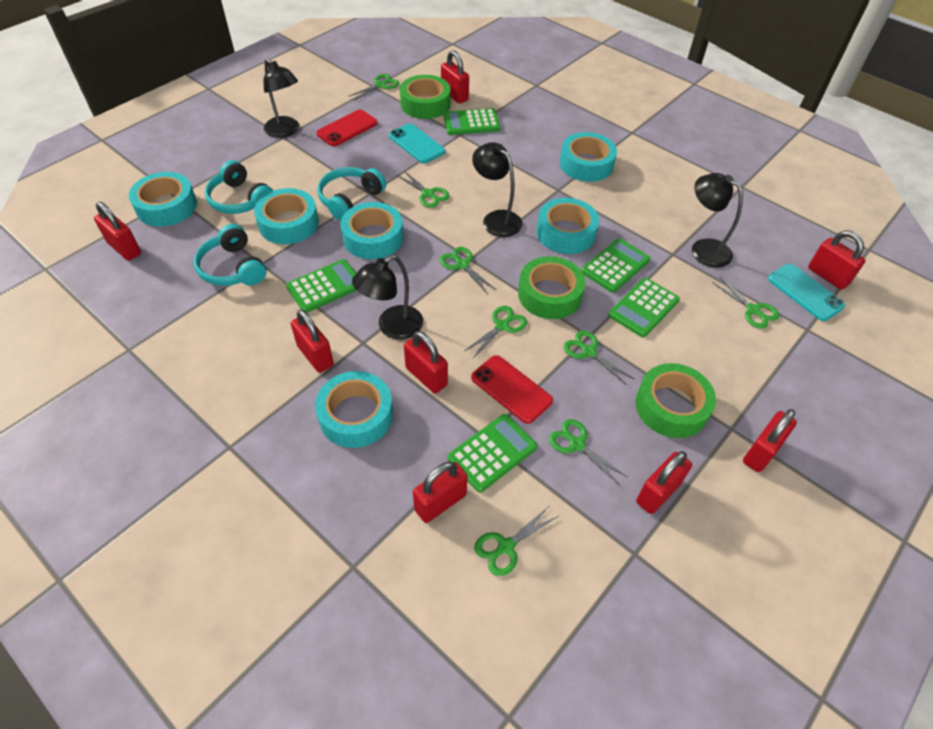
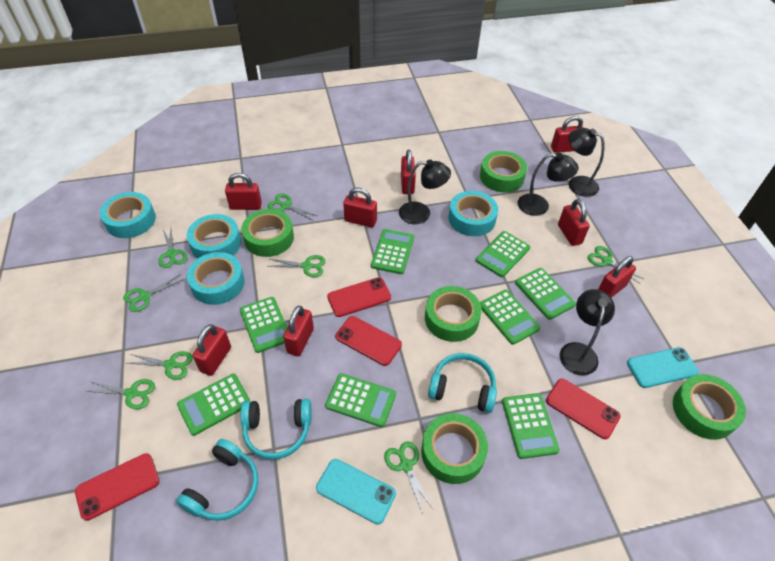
green calculator: 5 -> 8
green tape: 3 -> 5
red phone: 2 -> 4
turquoise tape: 6 -> 4

